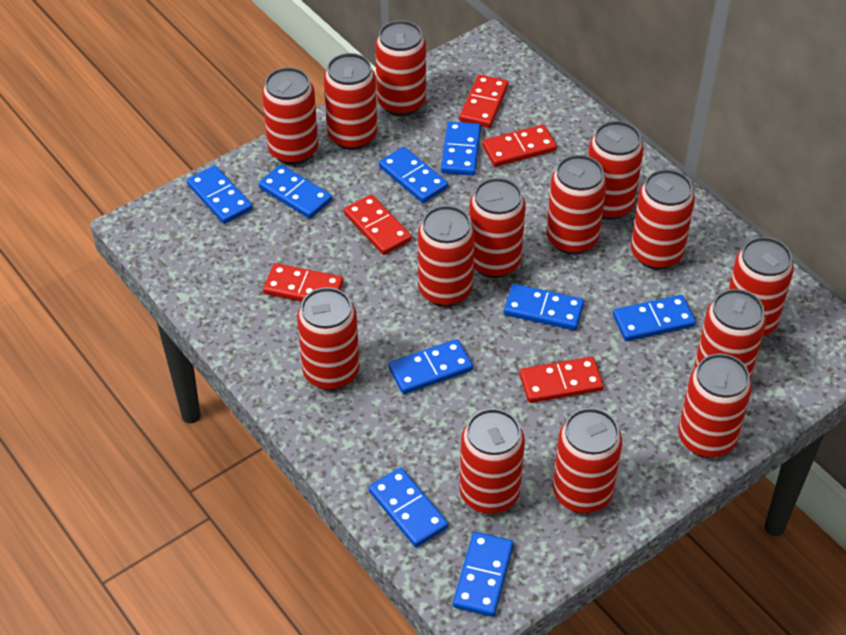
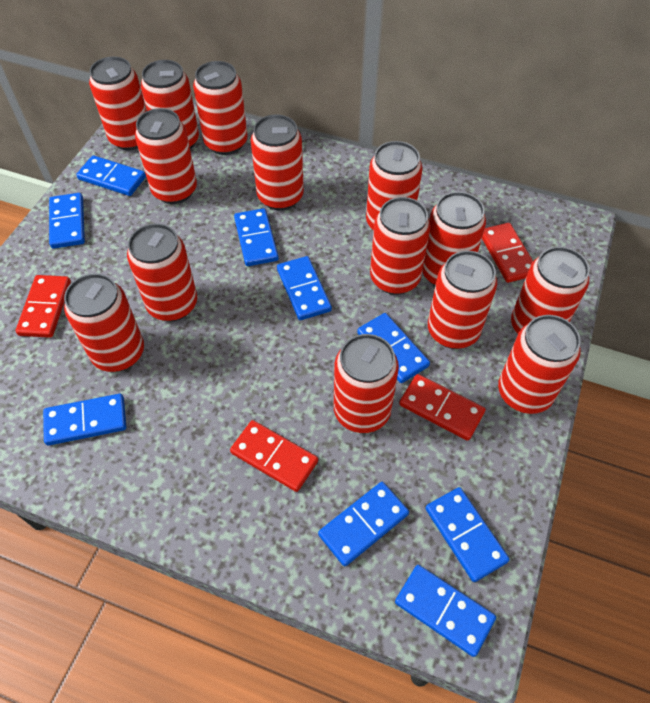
red domino: 5 -> 4

